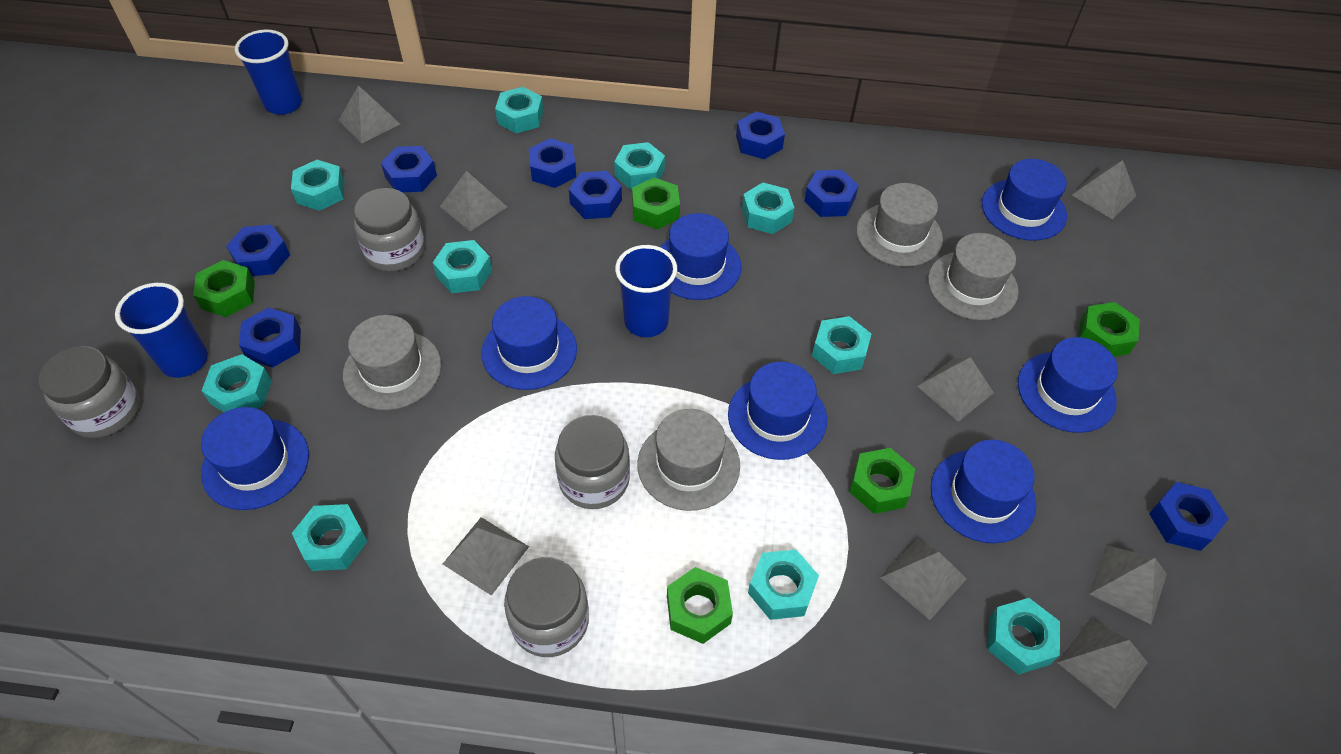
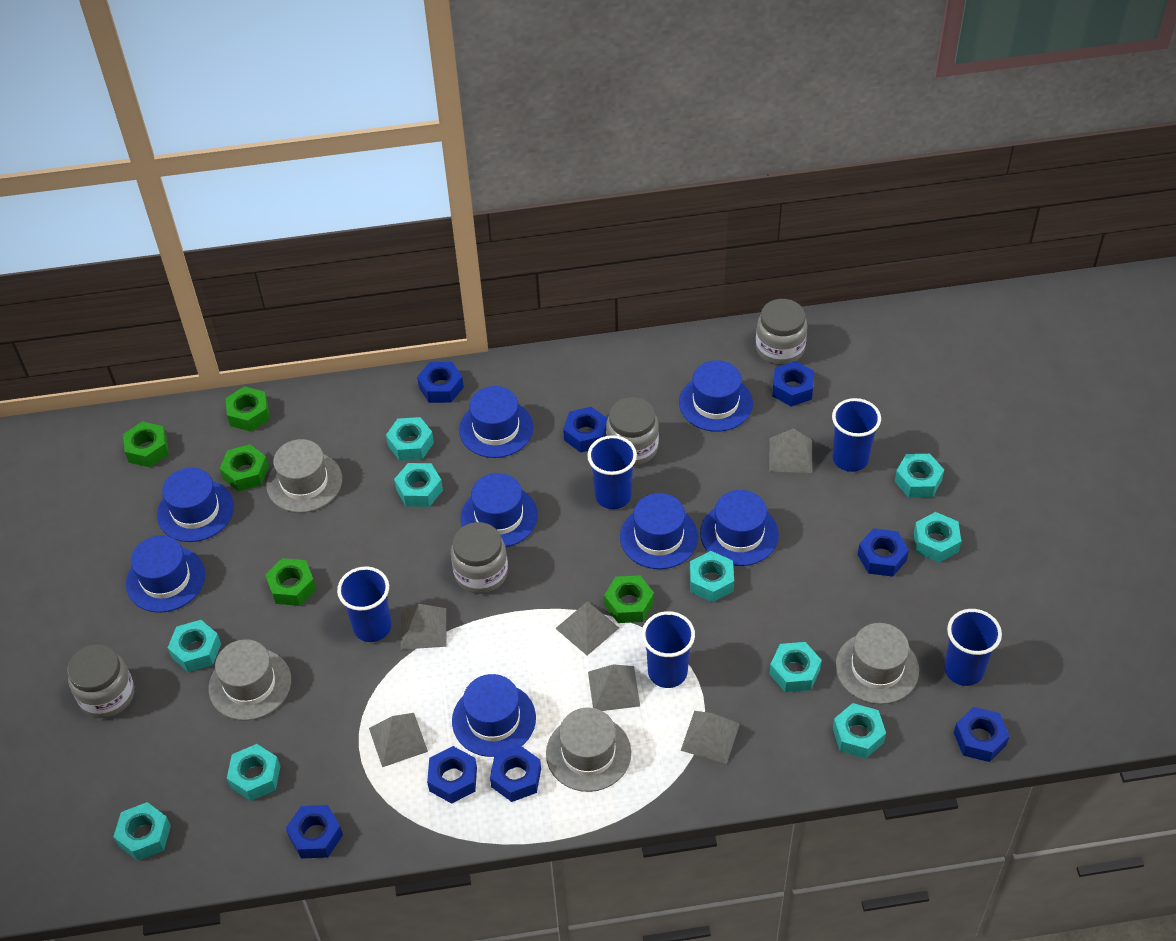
blue cup: 3 -> 5
blue hat: 7 -> 8
grey pyramid: 8 -> 6

